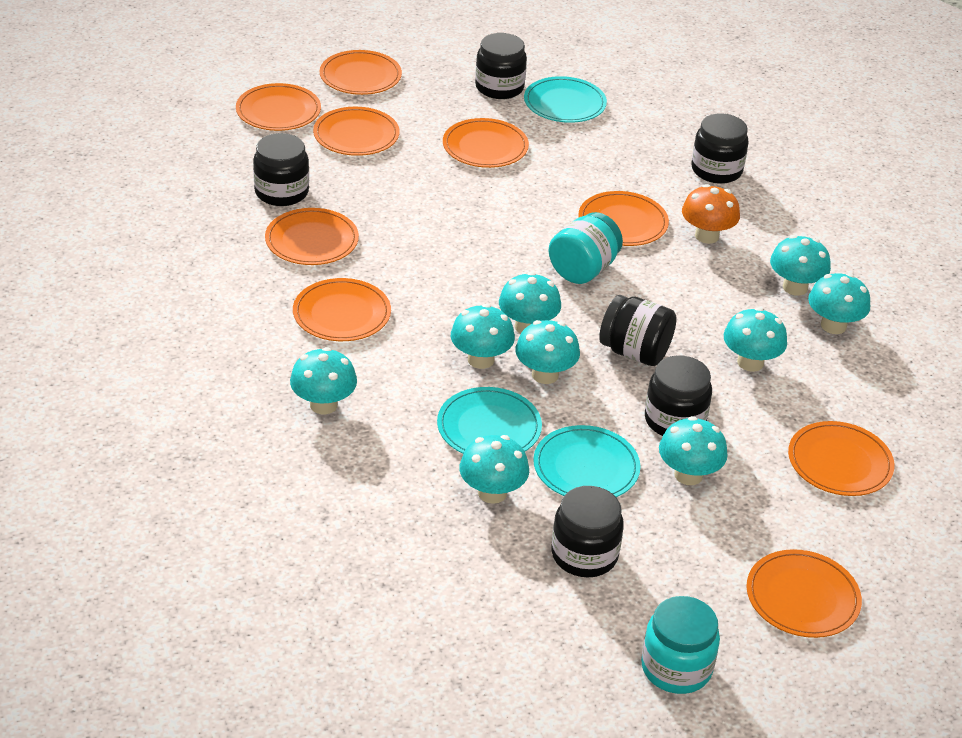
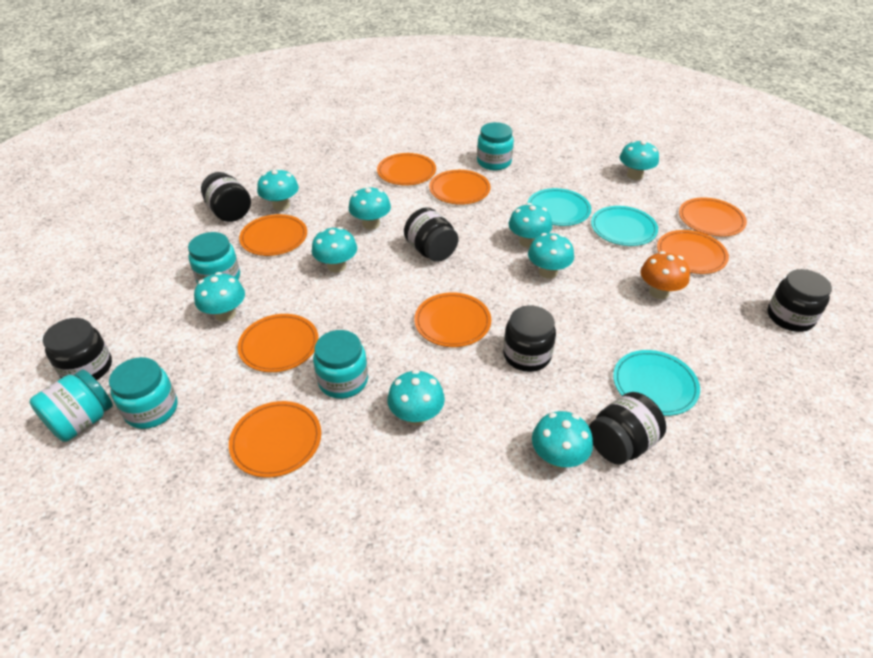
orange plate: 9 -> 8
turquoise jar: 2 -> 5

